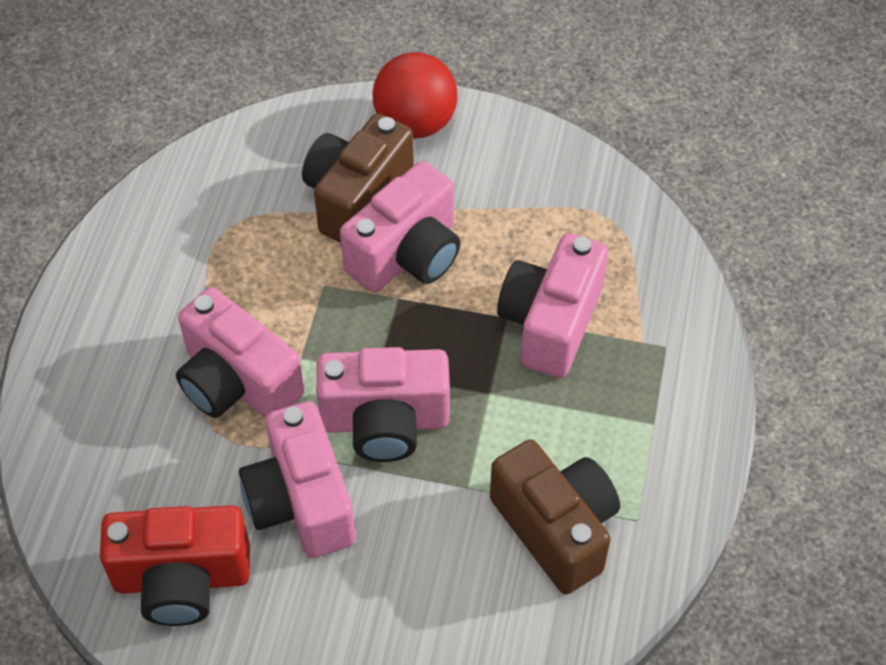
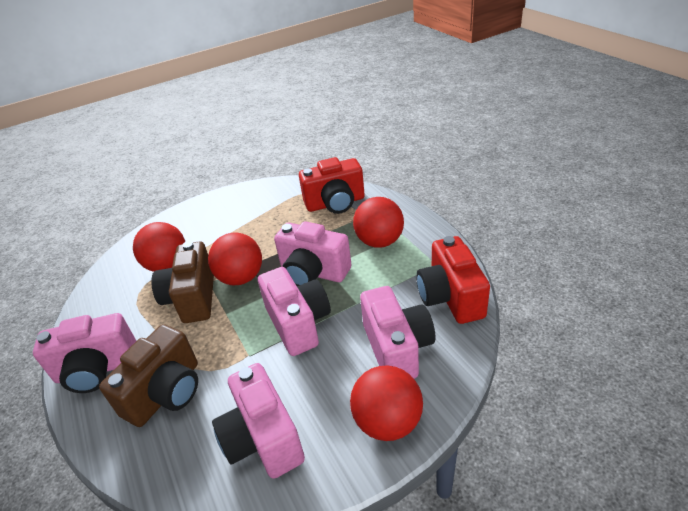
red ball: 1 -> 4
red camera: 1 -> 2

